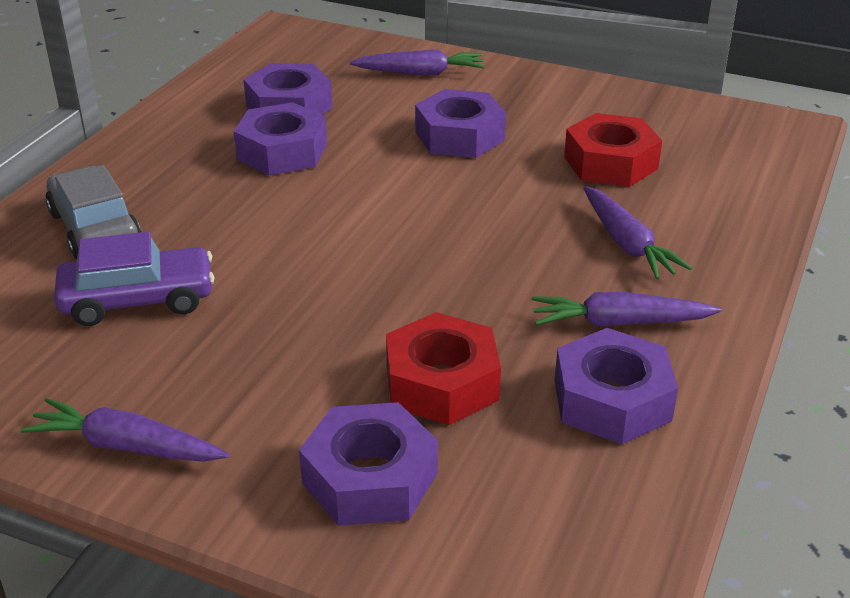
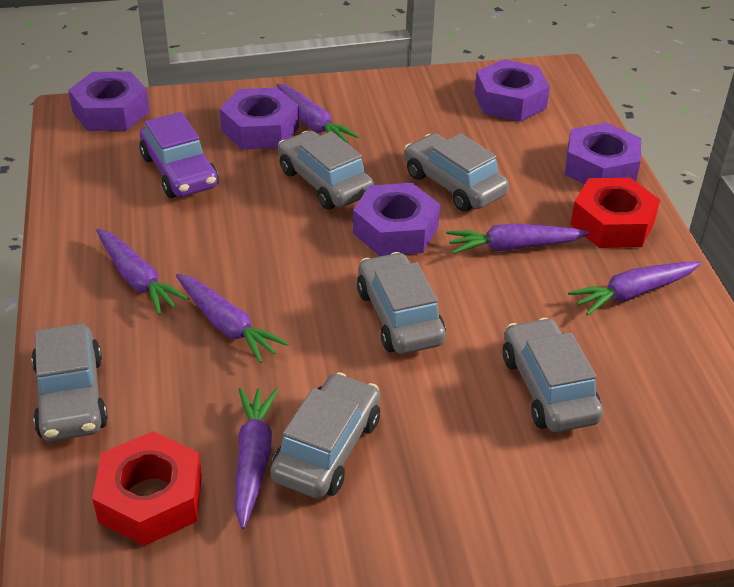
grey car: 1 -> 6
purple carrot: 4 -> 6

